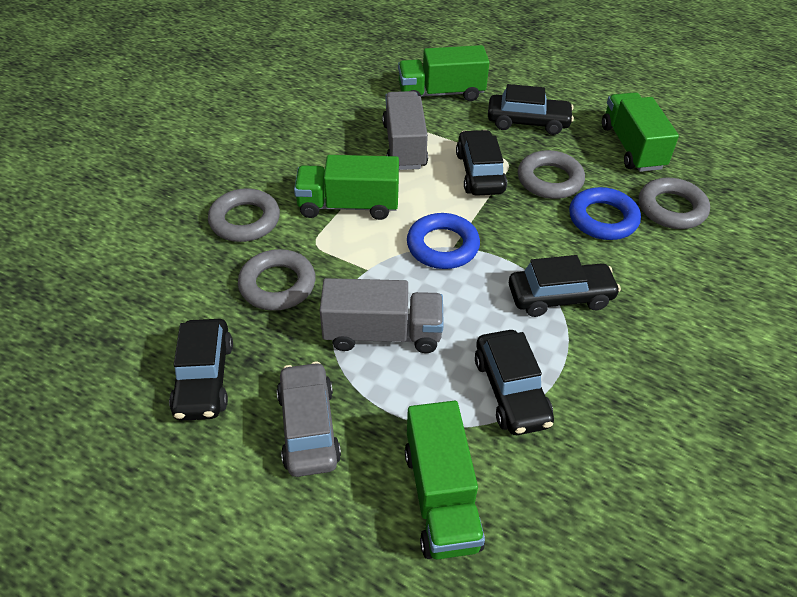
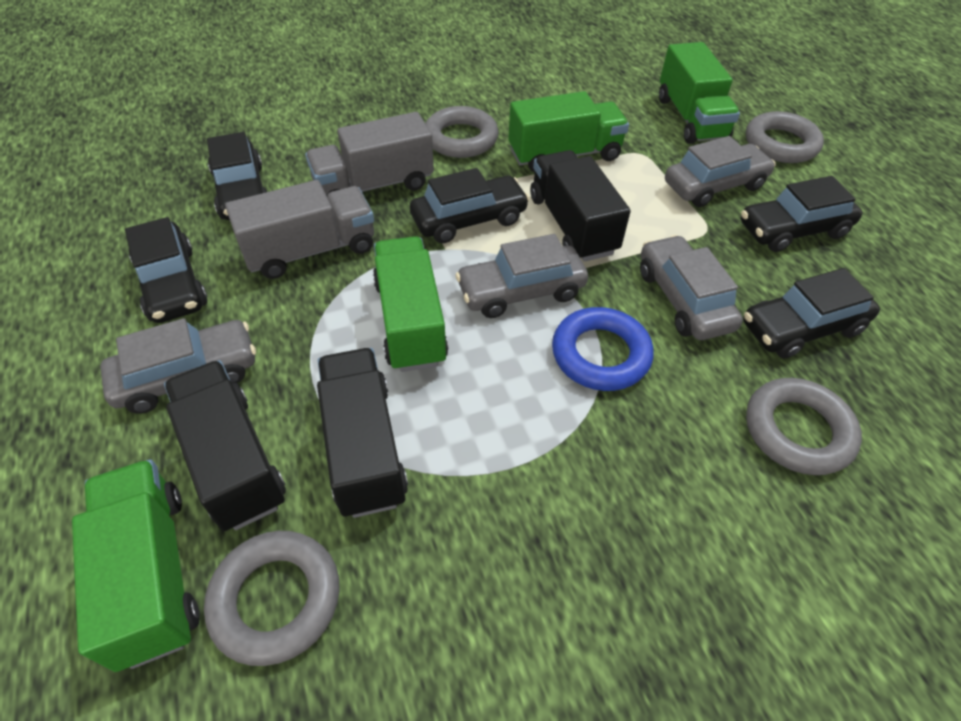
black truck: 0 -> 3
blue ring: 2 -> 1
grey car: 1 -> 4

